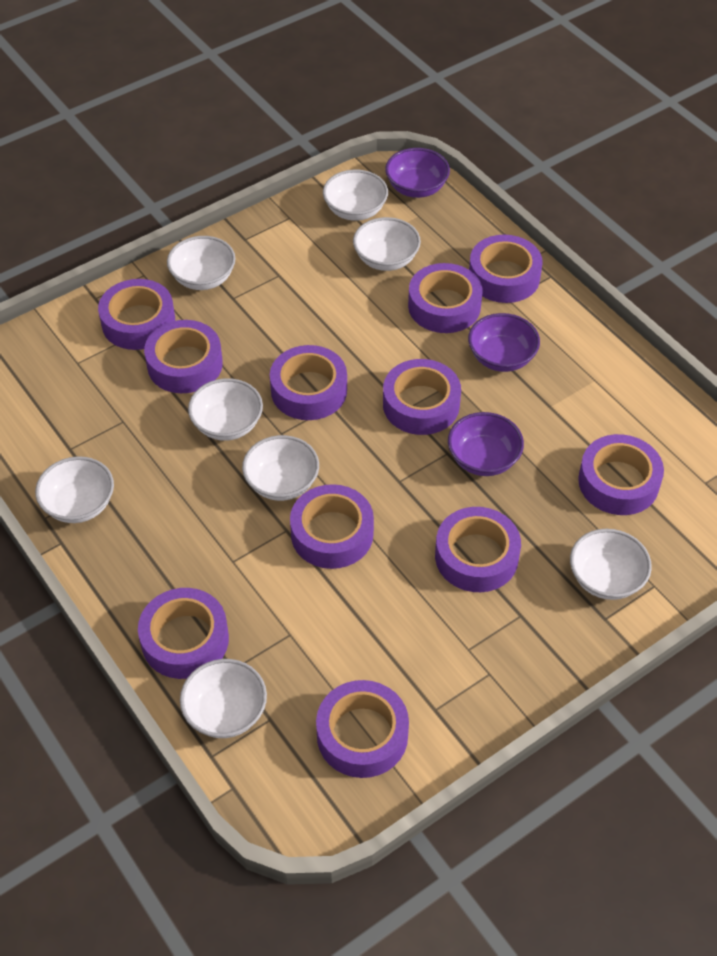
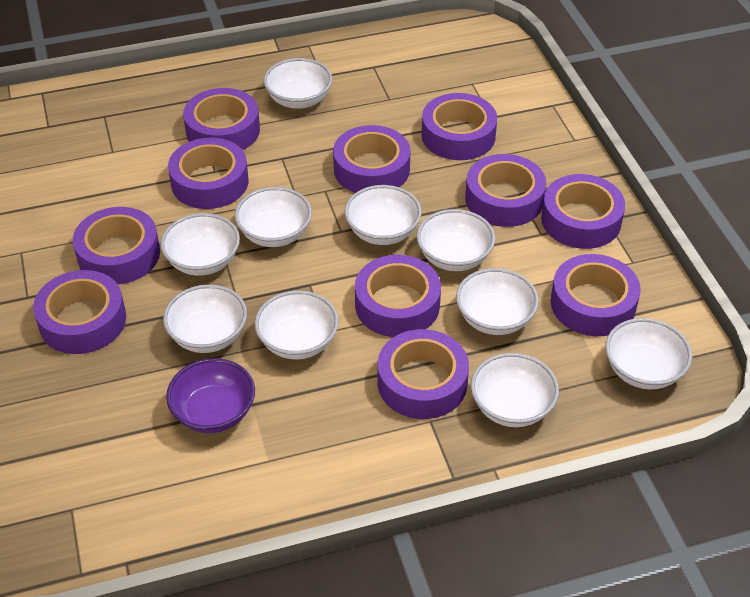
purple bowl: 3 -> 1
white bowl: 8 -> 10

